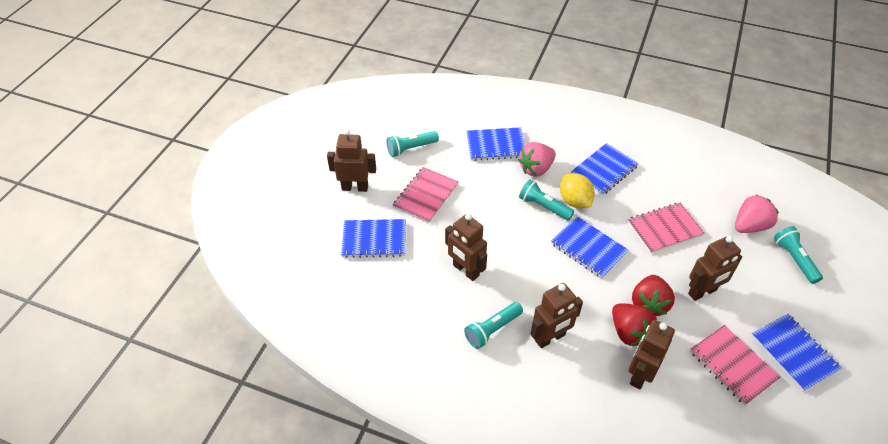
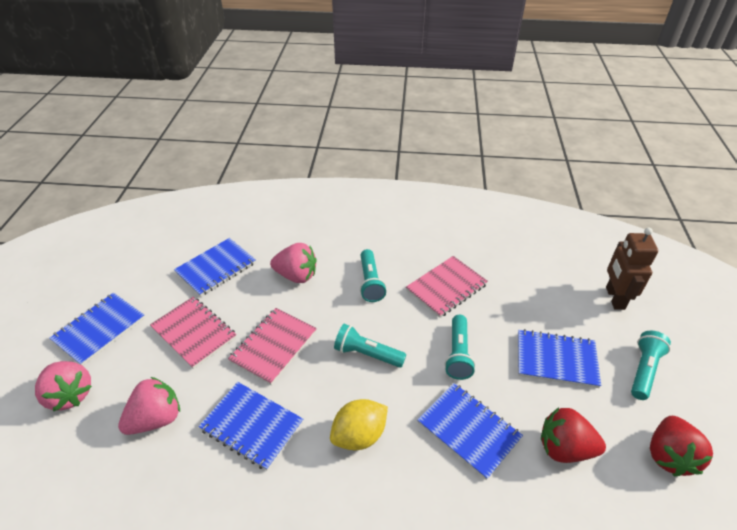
brown robot: 5 -> 1
pink strawberry: 2 -> 3

